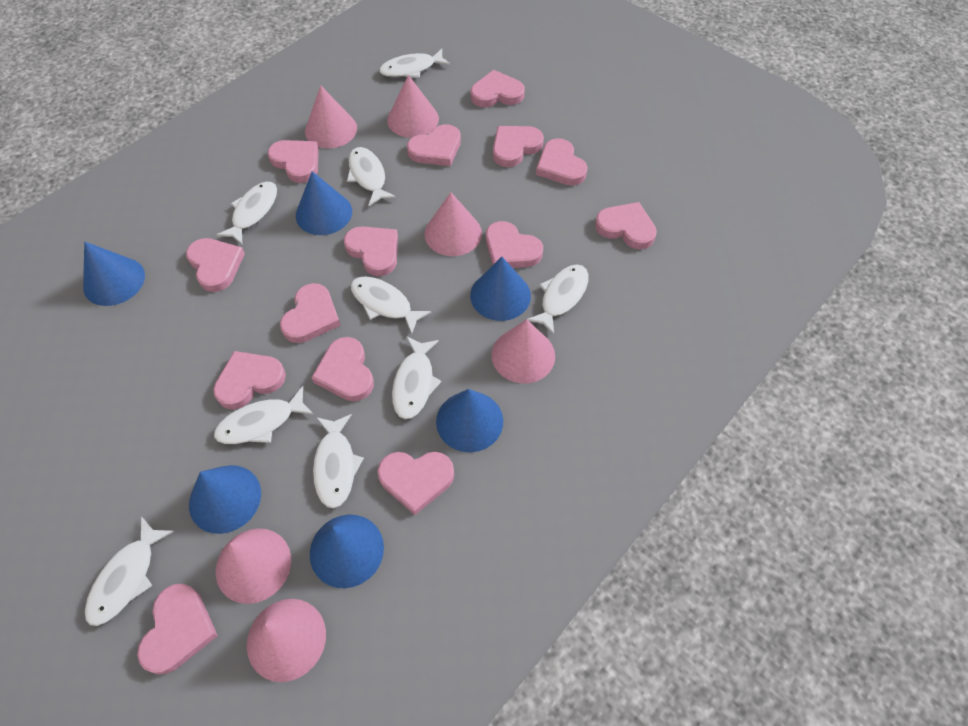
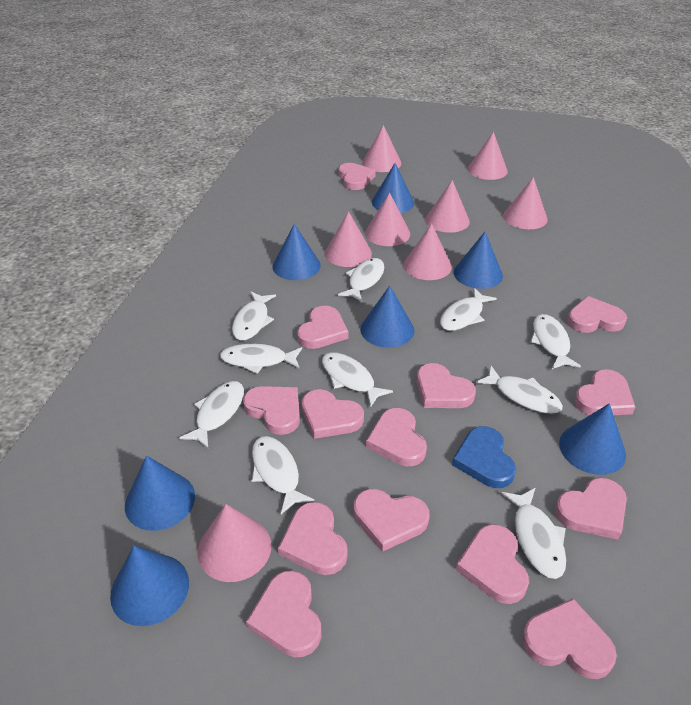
blue cone: 6 -> 7
blue heart: 0 -> 1
pink cone: 6 -> 8
white fish: 9 -> 10

